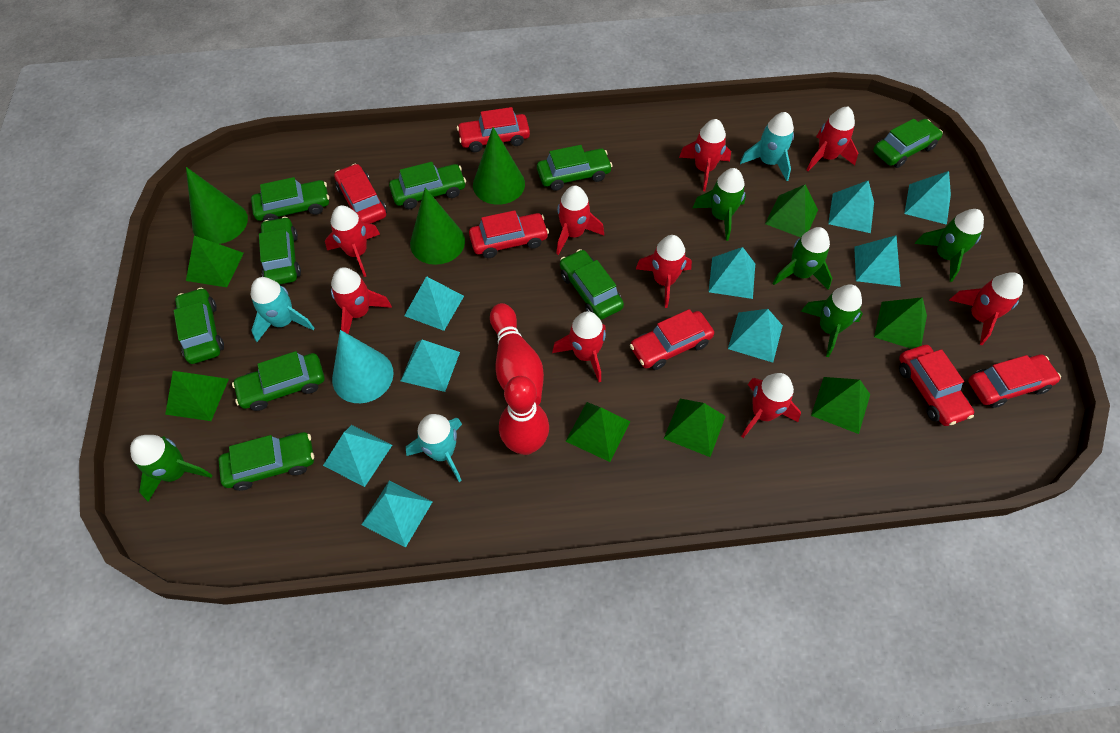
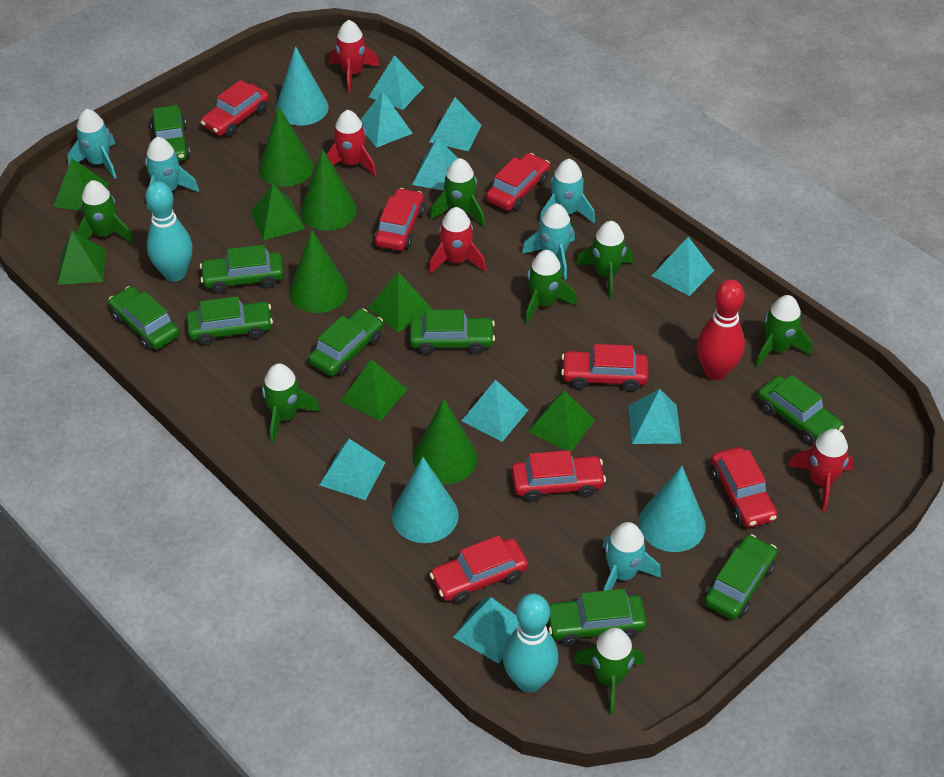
green cone: 3 -> 4
green pyramid: 7 -> 6
green rocket: 5 -> 7
red bowling pin: 2 -> 1
red car: 6 -> 7
red rocket: 9 -> 4
turquoise bowling pin: 0 -> 2
turquoise cone: 1 -> 3
turquoise rocket: 3 -> 5

